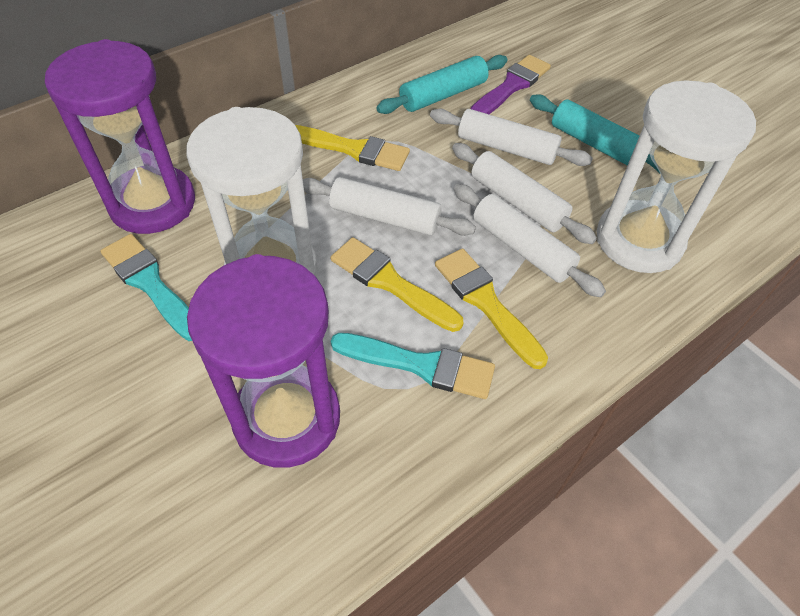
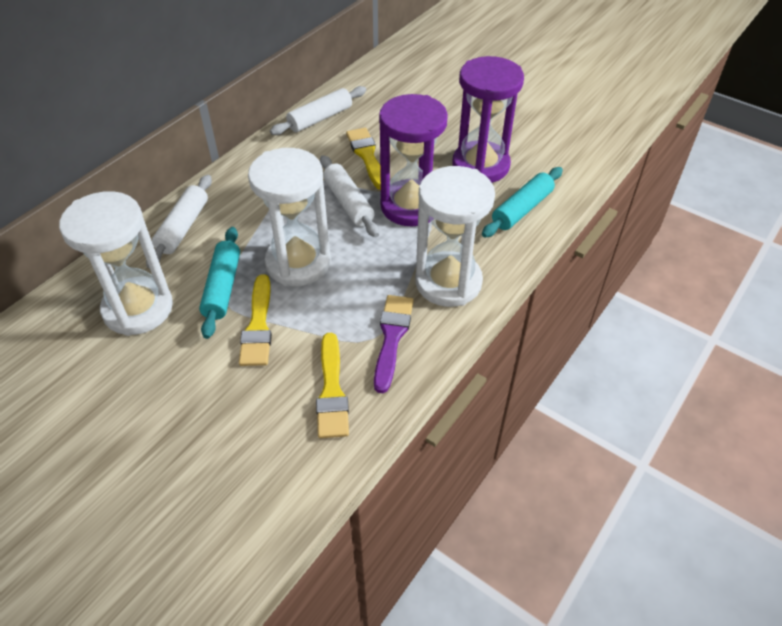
turquoise brush: 2 -> 0
white hourglass: 2 -> 3
white rolling pin: 4 -> 3

